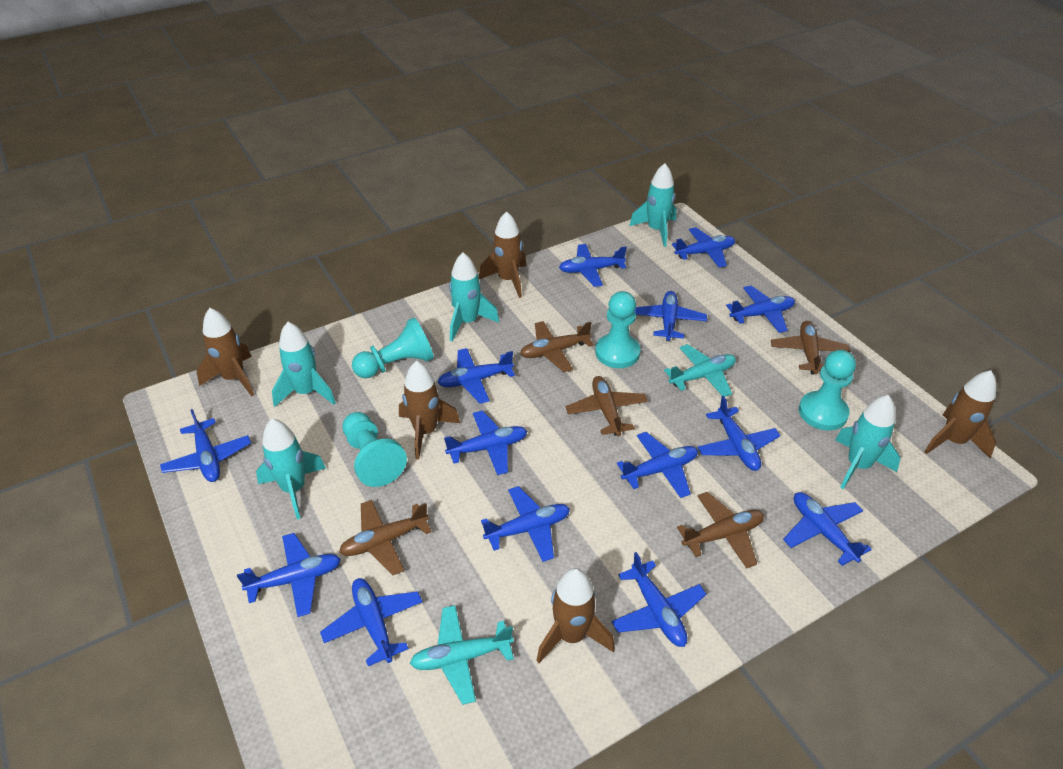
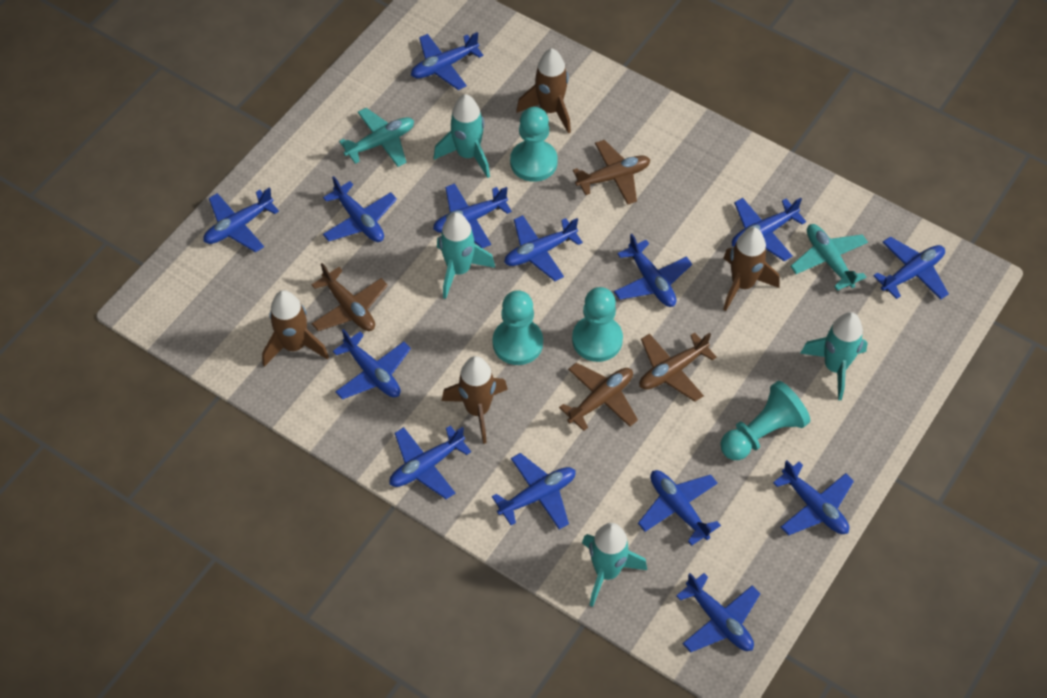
brown plane: 5 -> 4
brown rocket: 5 -> 4
turquoise rocket: 5 -> 4

